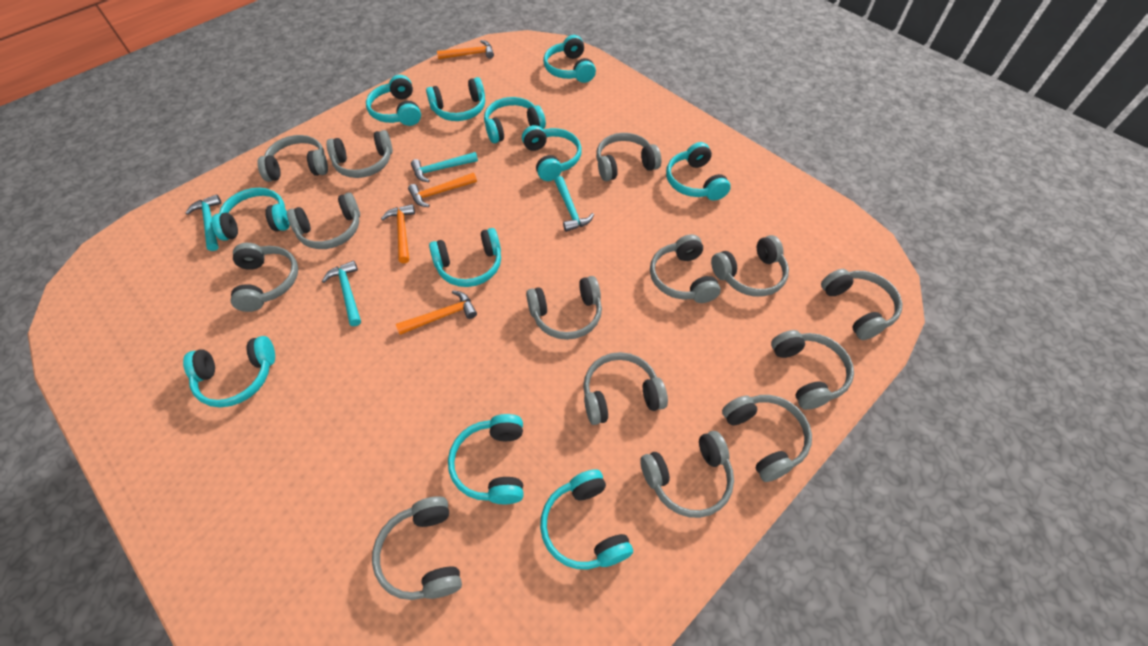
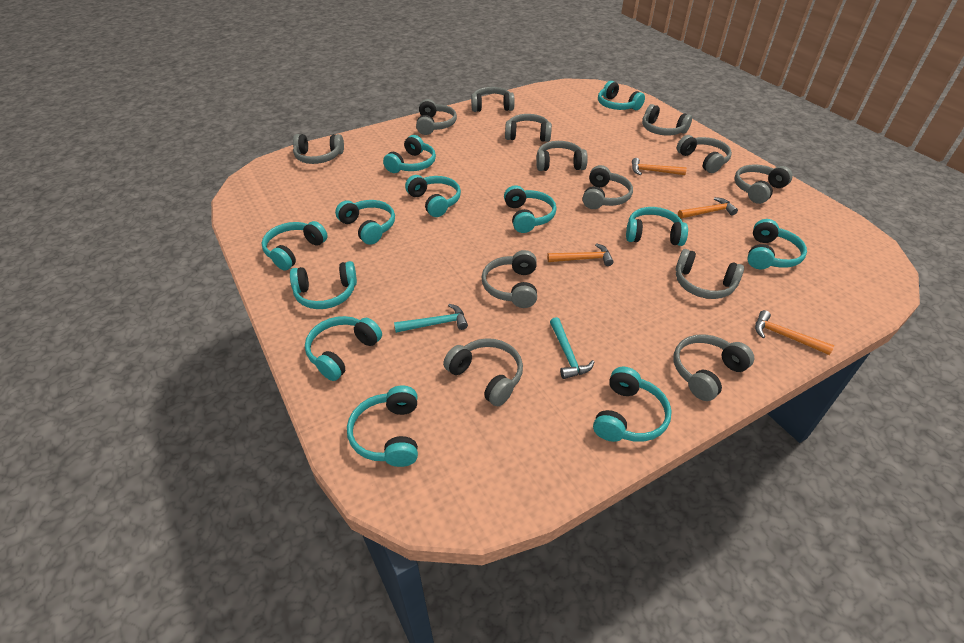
grey headphones: 14 -> 13
turquoise hammer: 4 -> 2
turquoise headphones: 11 -> 12

